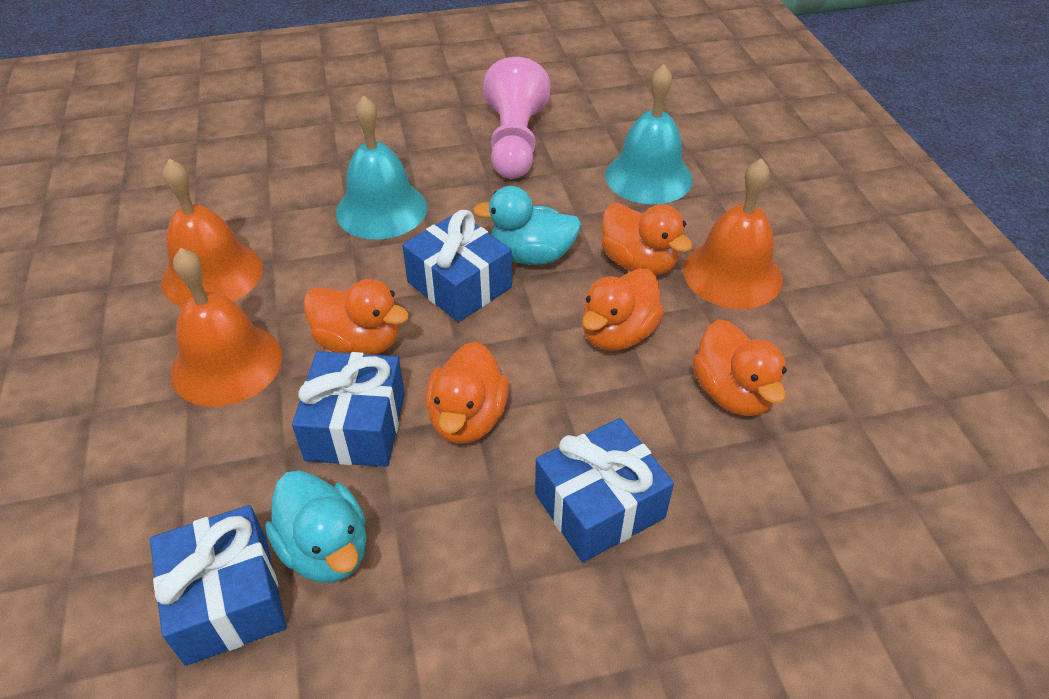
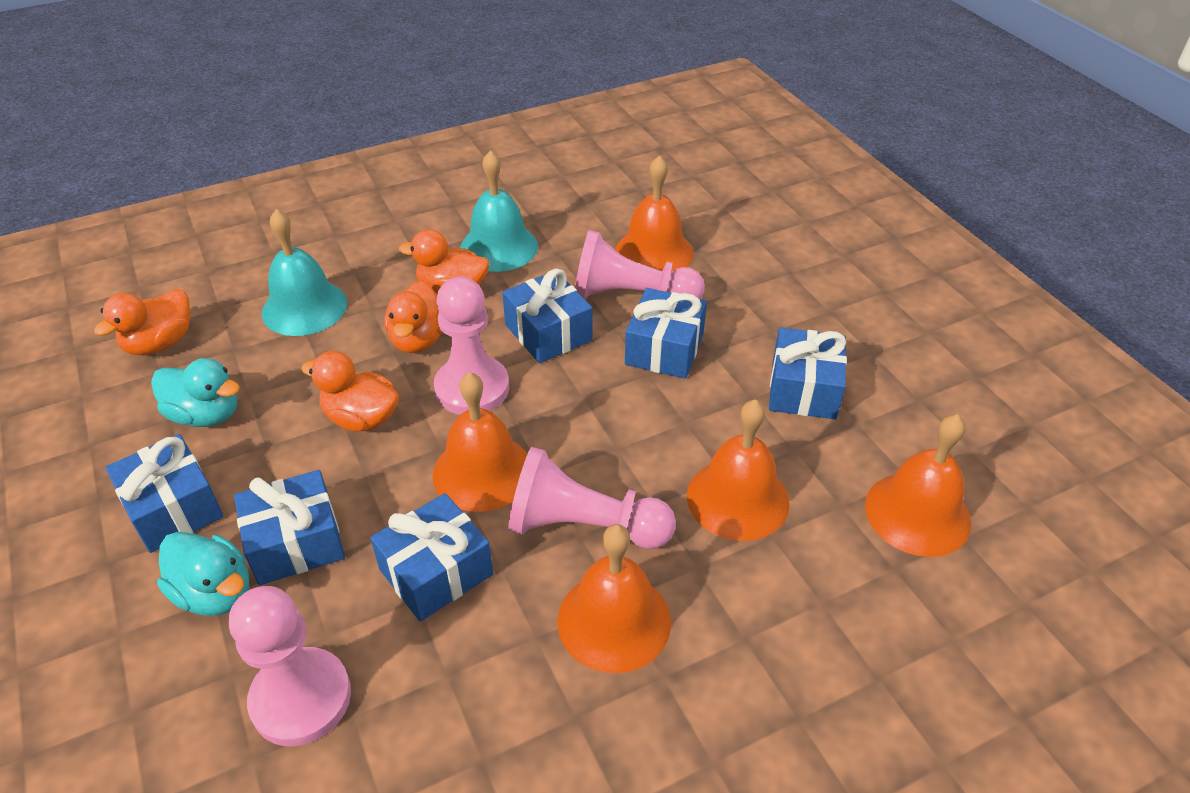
blue gift: 4 -> 6
orange bell: 3 -> 5
orange duck: 5 -> 4
pink pawn: 1 -> 4

